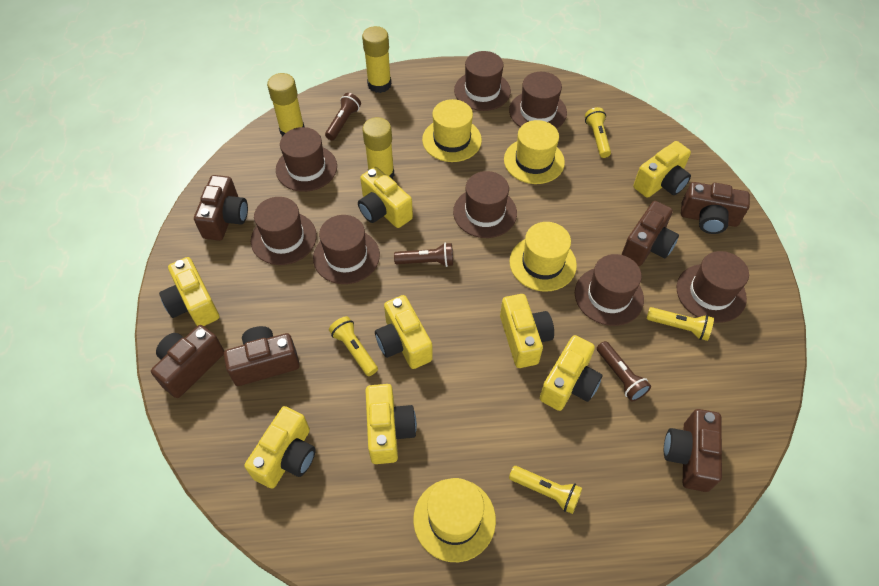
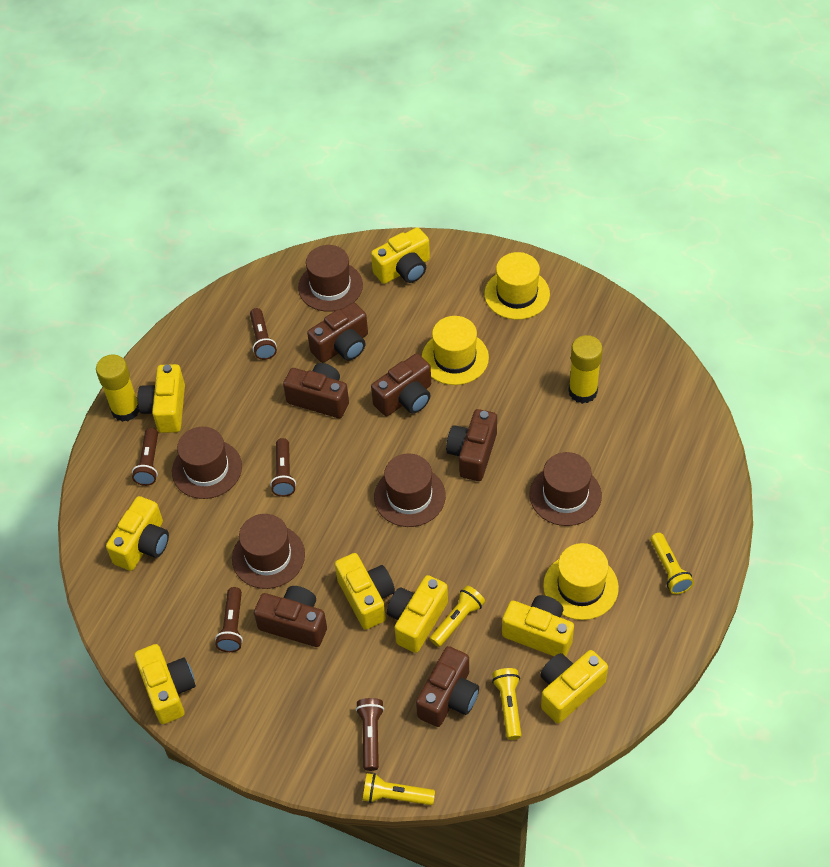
brown flashlight: 3 -> 5
brown hat: 8 -> 5
yellow glue stick: 3 -> 2
yellow hat: 4 -> 3

